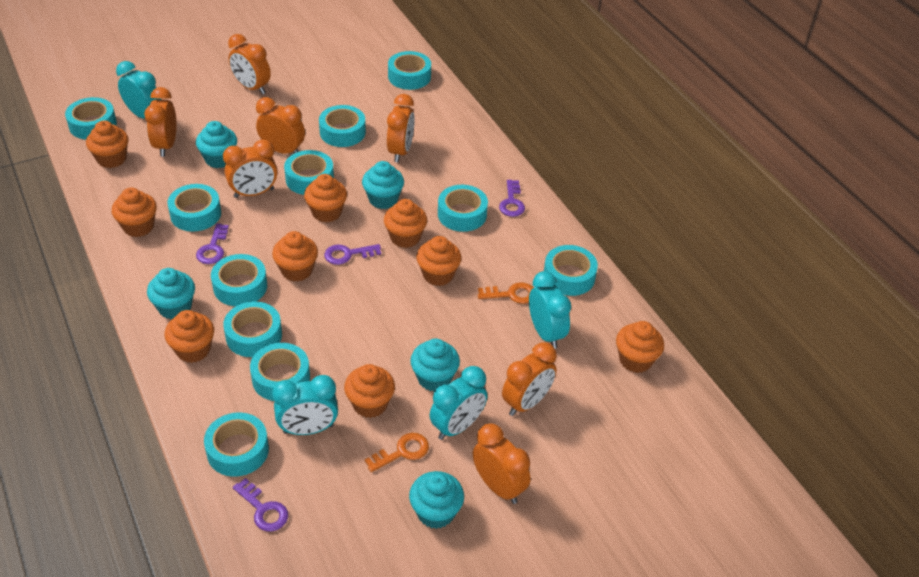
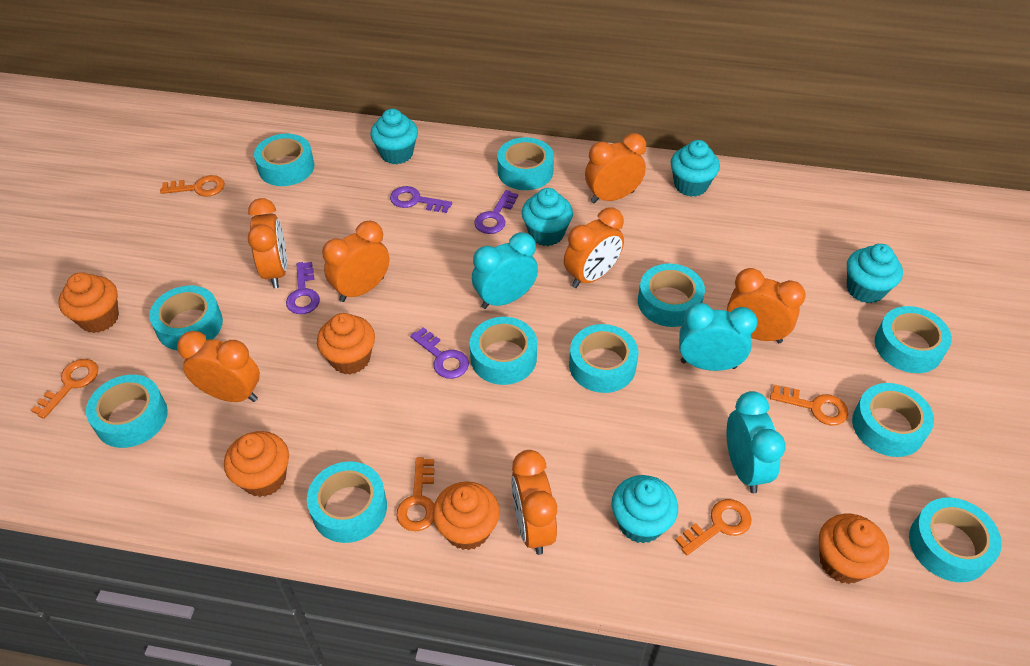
orange cupcake: 9 -> 5
orange key: 2 -> 5
turquoise clock: 4 -> 3

